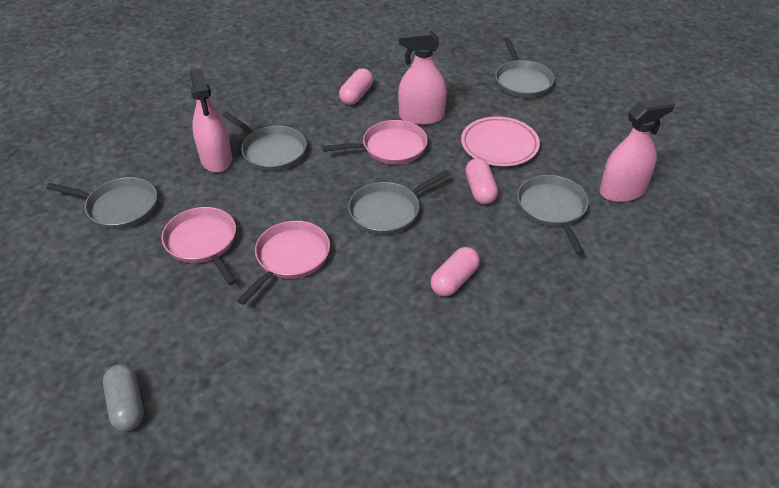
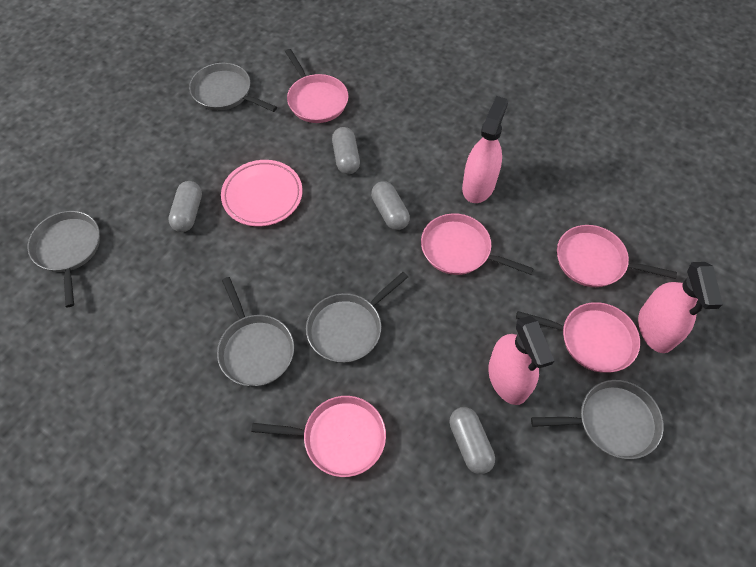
grey capsule: 1 -> 4
pink capsule: 3 -> 0
pink pan: 3 -> 5

